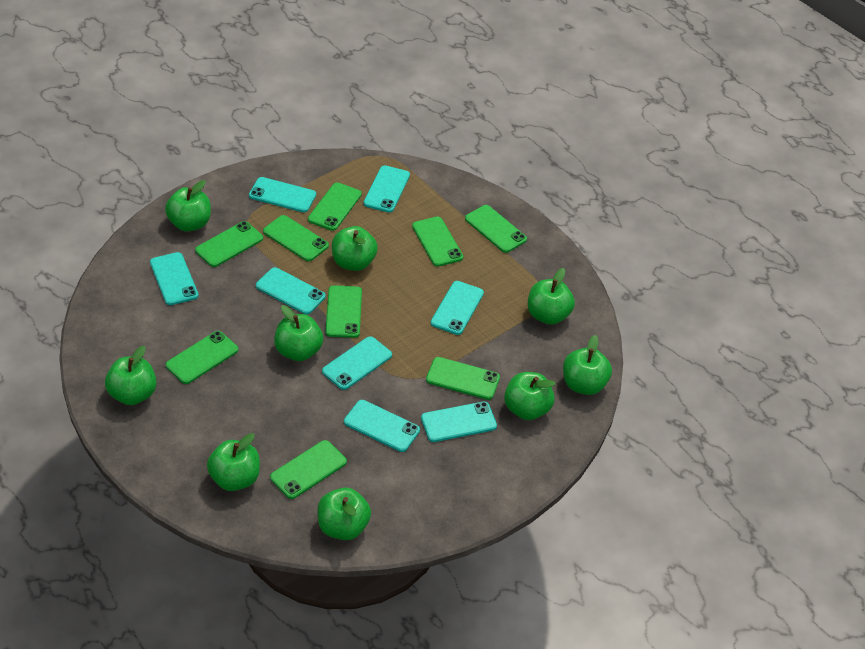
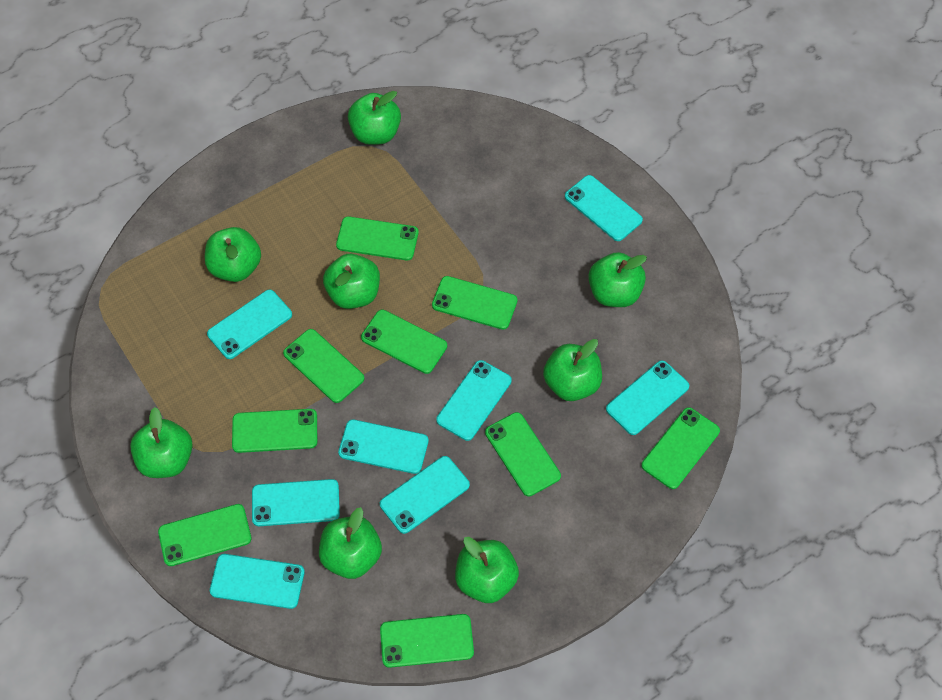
green apple: 9 -> 8

